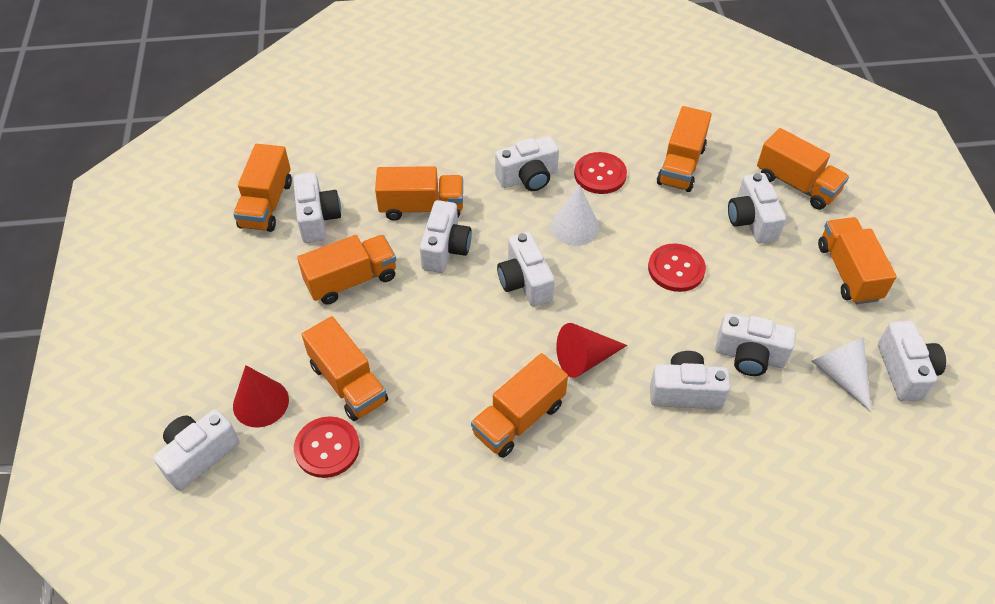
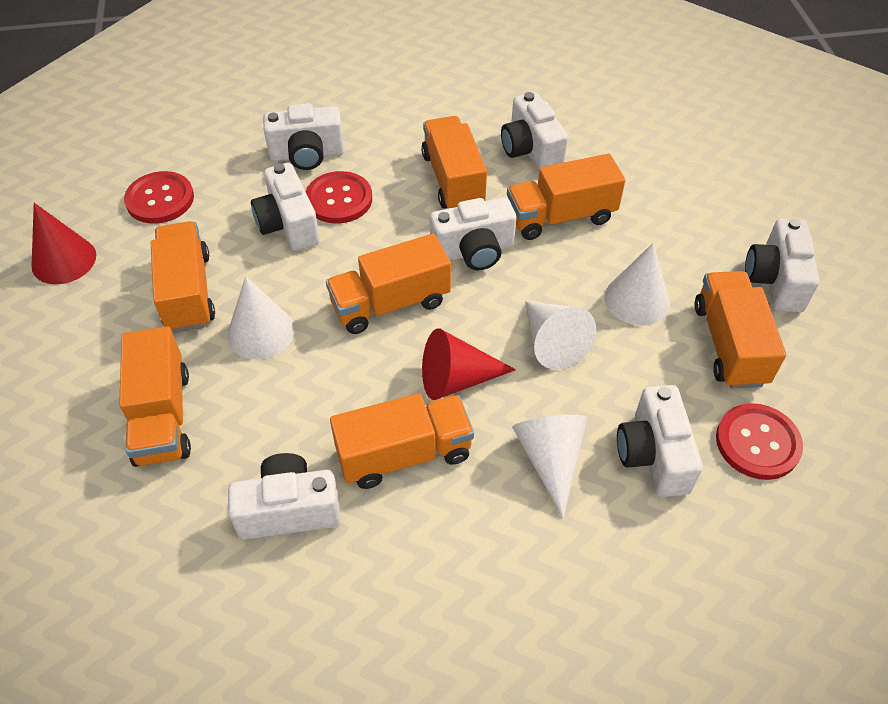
orange truck: 8 -> 7
white camera: 9 -> 7
white cone: 2 -> 4

